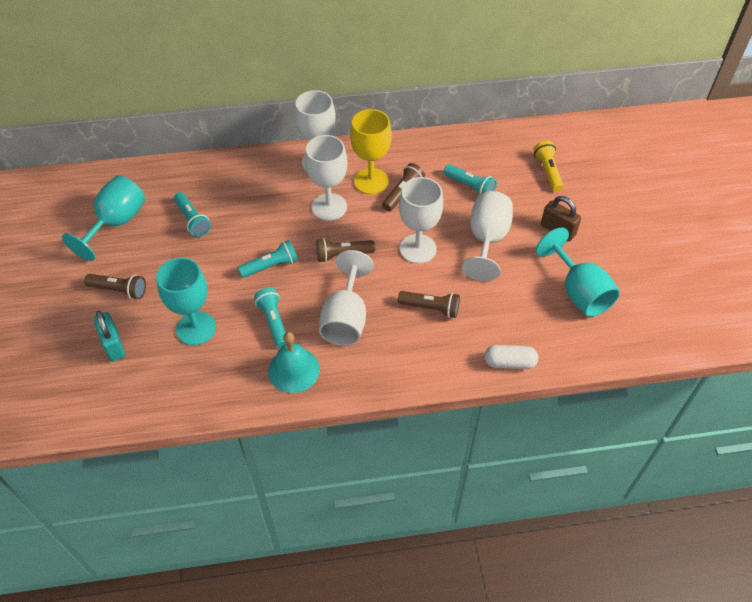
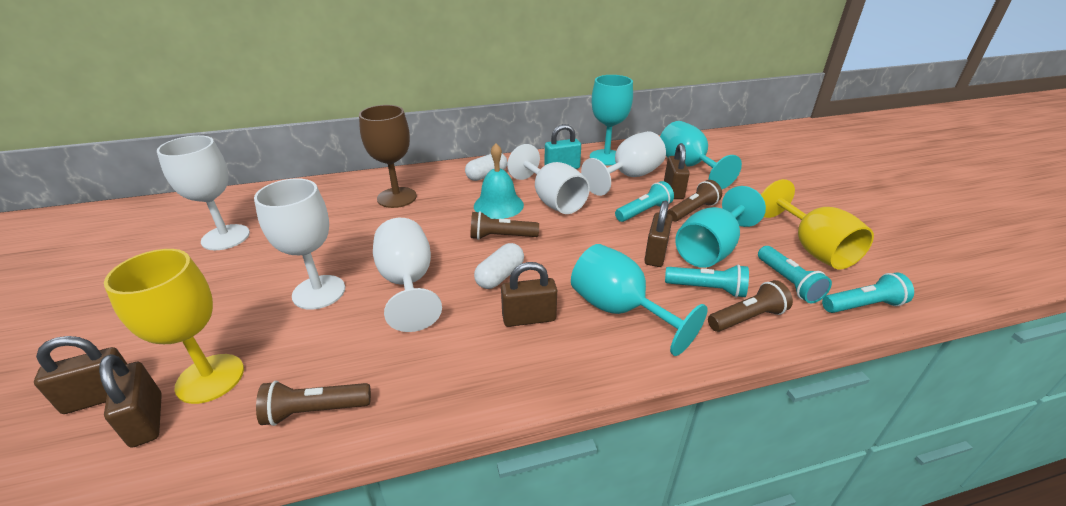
brown goblet: 0 -> 1
brown padlock: 1 -> 5
turquoise goblet: 3 -> 4
white capsule: 1 -> 2
yellow flashlight: 1 -> 0
yellow goblet: 1 -> 2

